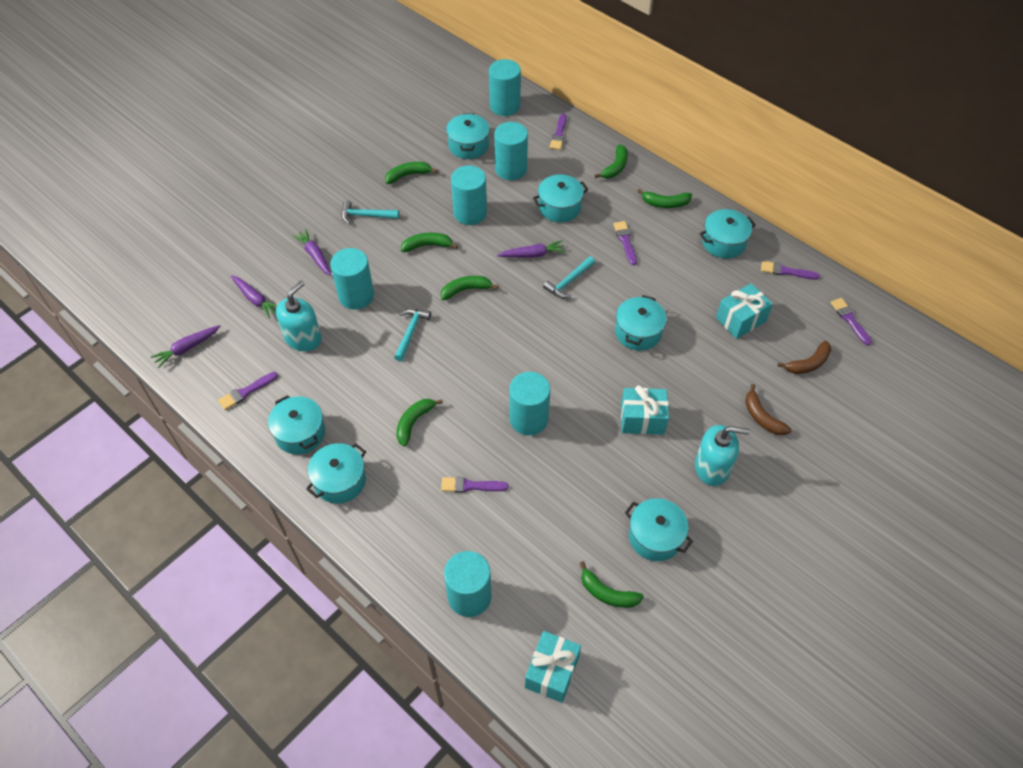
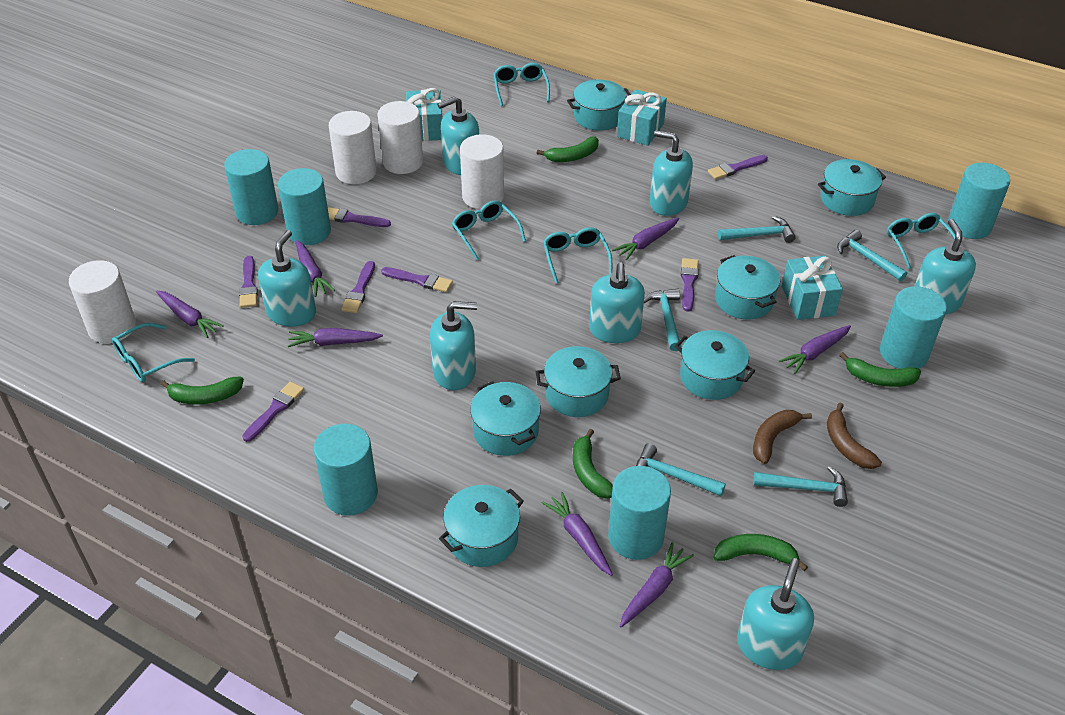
green banana: 7 -> 5
purple brush: 6 -> 7
purple carrot: 4 -> 7
turquoise glasses: 0 -> 5
turquoise hammer: 3 -> 5
turquoise soap dispenser: 2 -> 7
white cylinder: 0 -> 4

